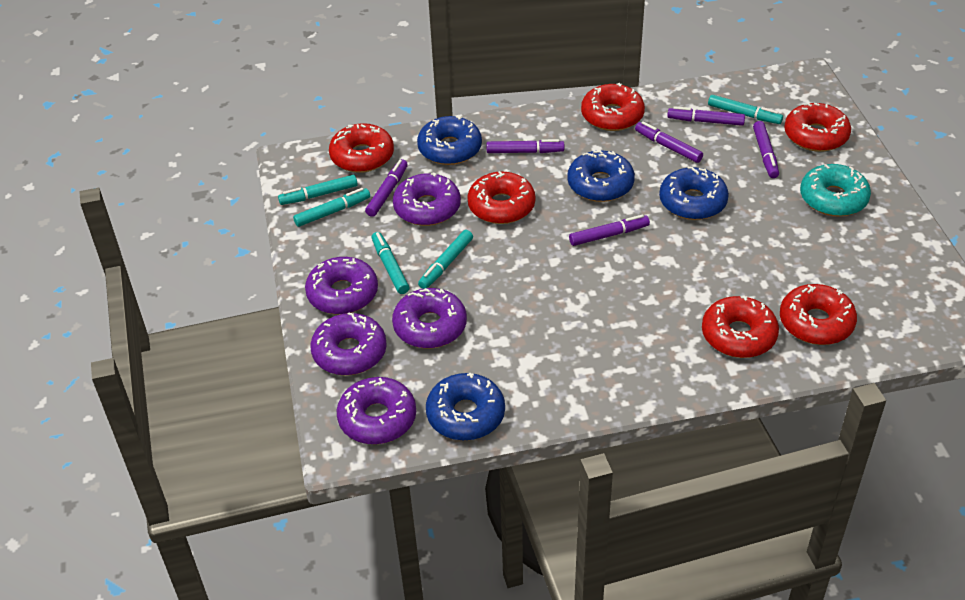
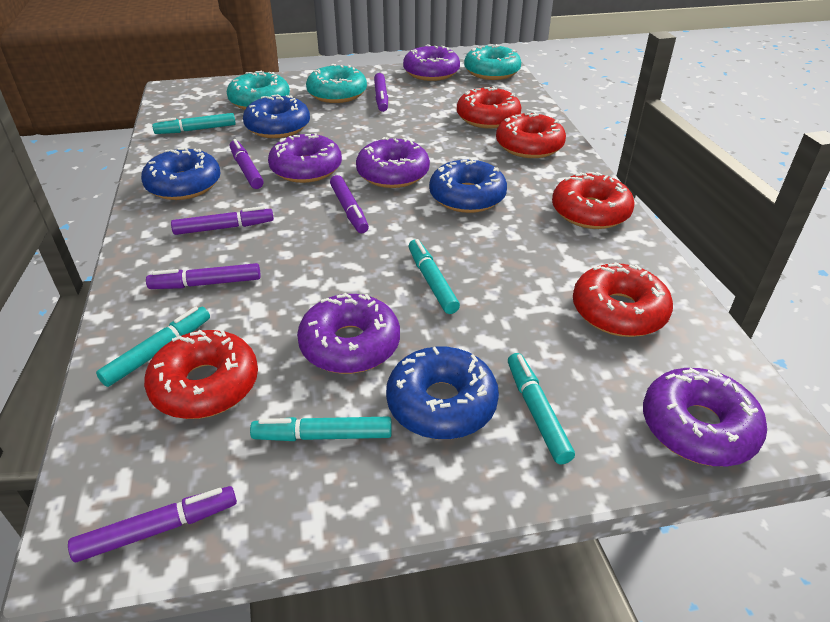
red donut: 6 -> 5
turquoise donut: 1 -> 3

